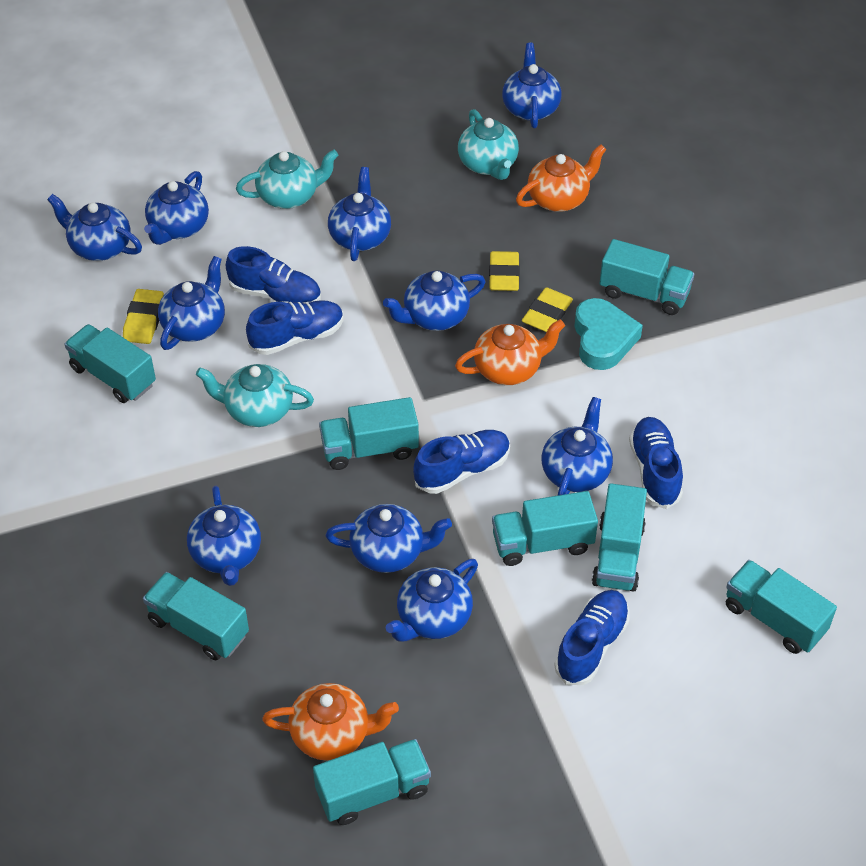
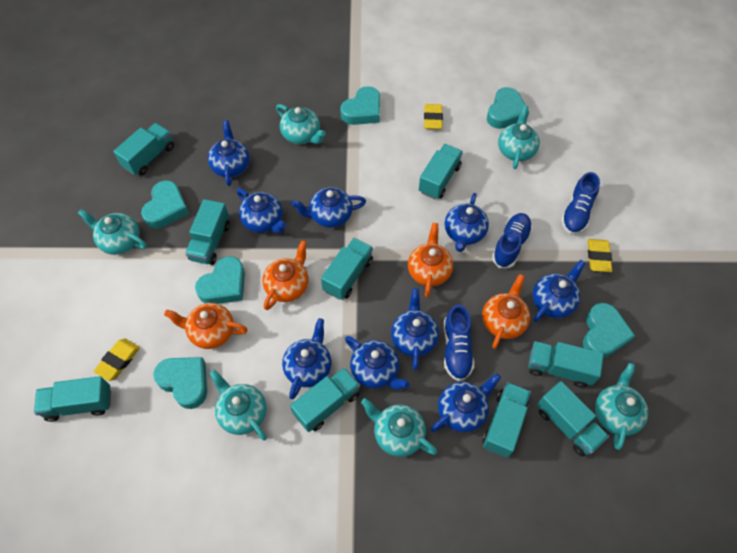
blue shoe: 5 -> 3
blue teapot: 10 -> 9
orange teapot: 3 -> 4
turquoise heart: 1 -> 6
turquoise teapot: 3 -> 6
turquoise truck: 8 -> 9

